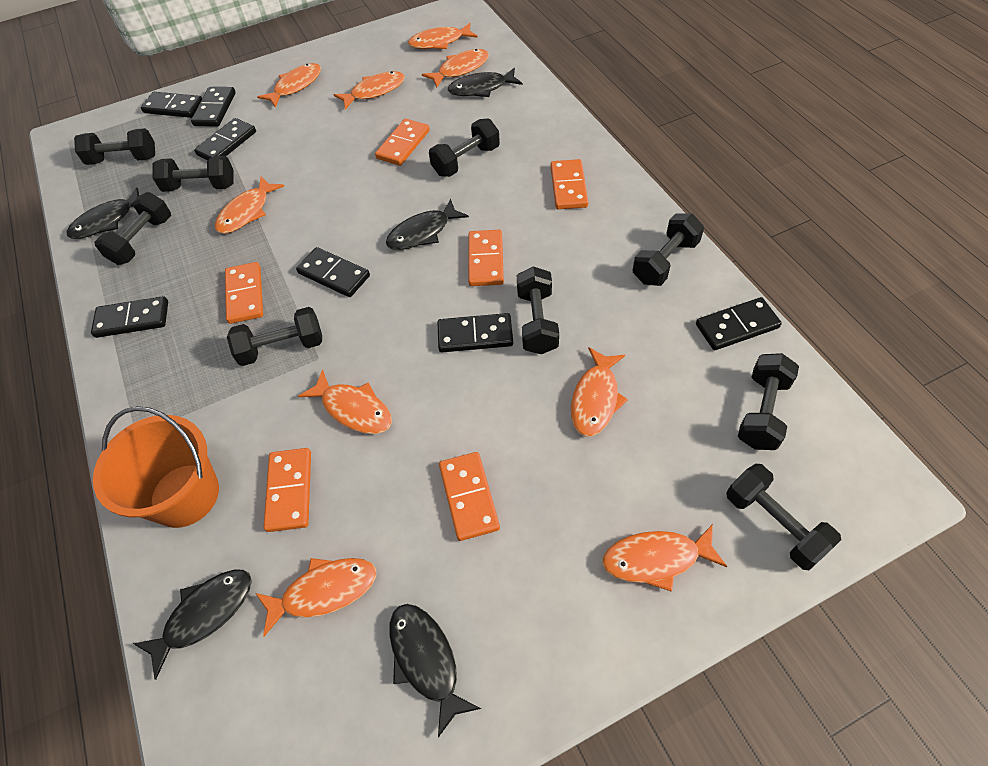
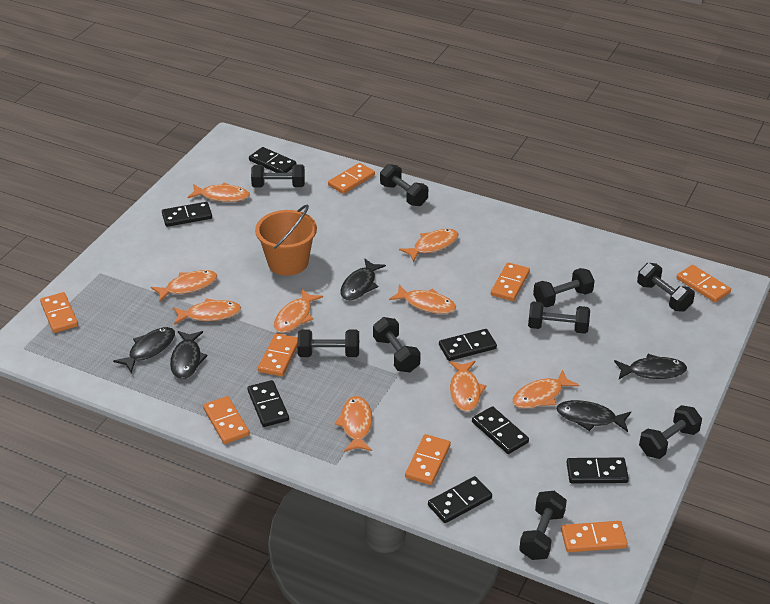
orange domino: 6 -> 8

